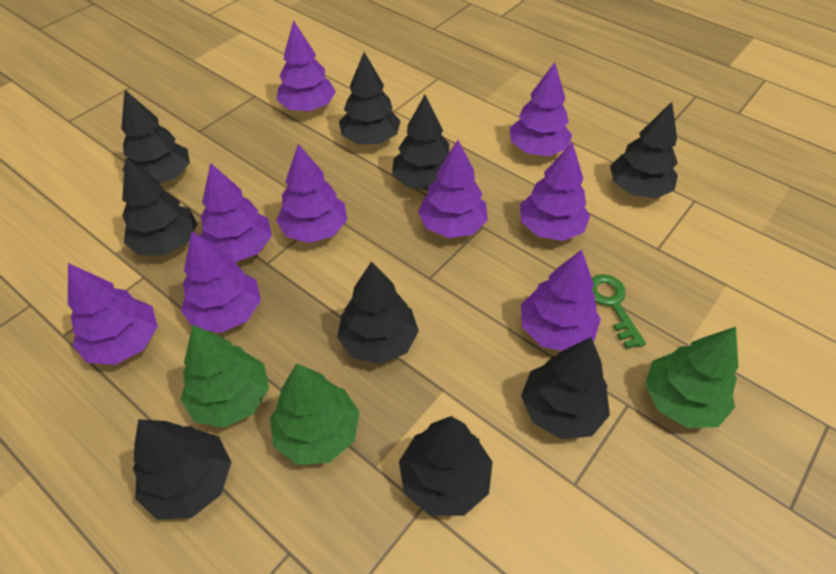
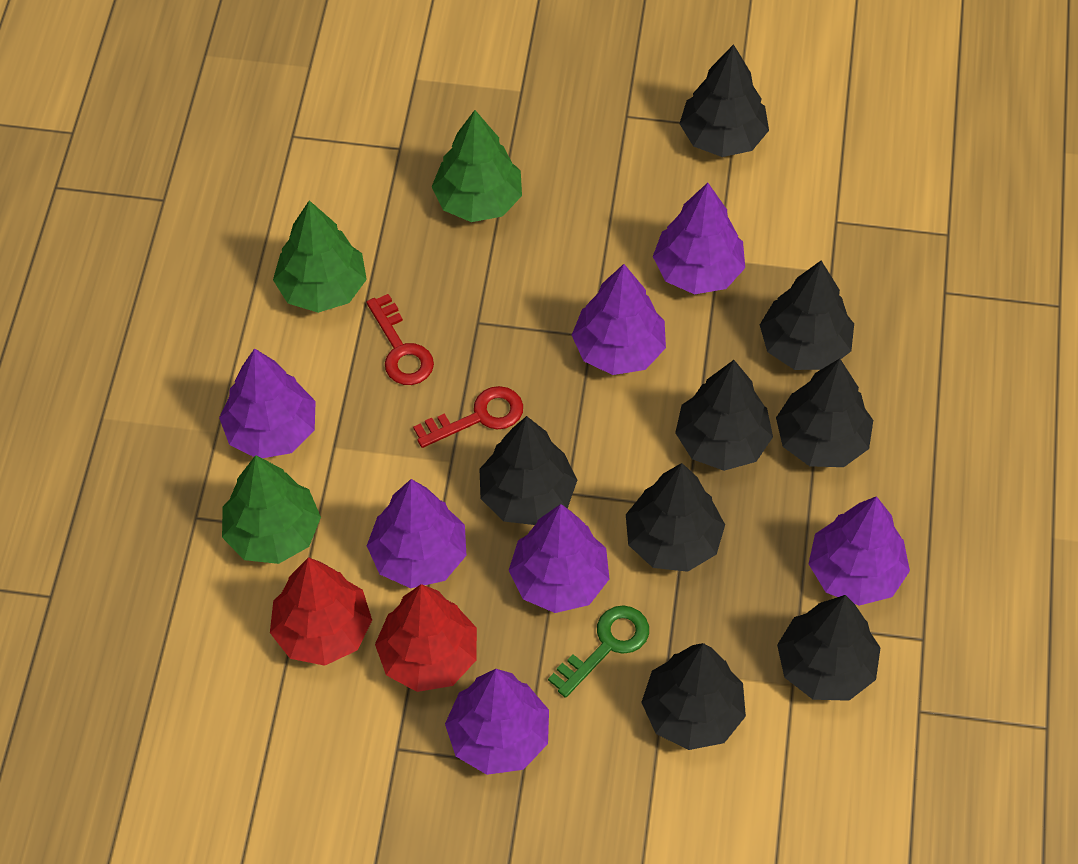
black tree: 9 -> 8
purple tree: 9 -> 7
red key: 0 -> 2
red tree: 0 -> 2

